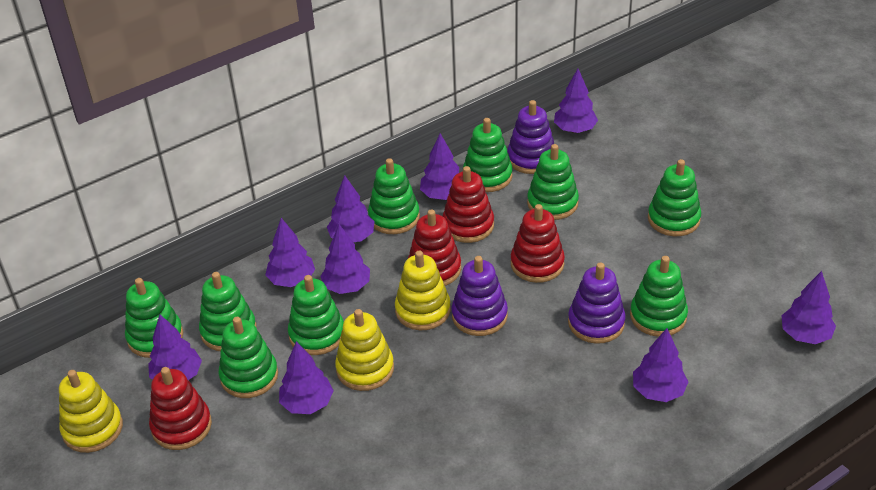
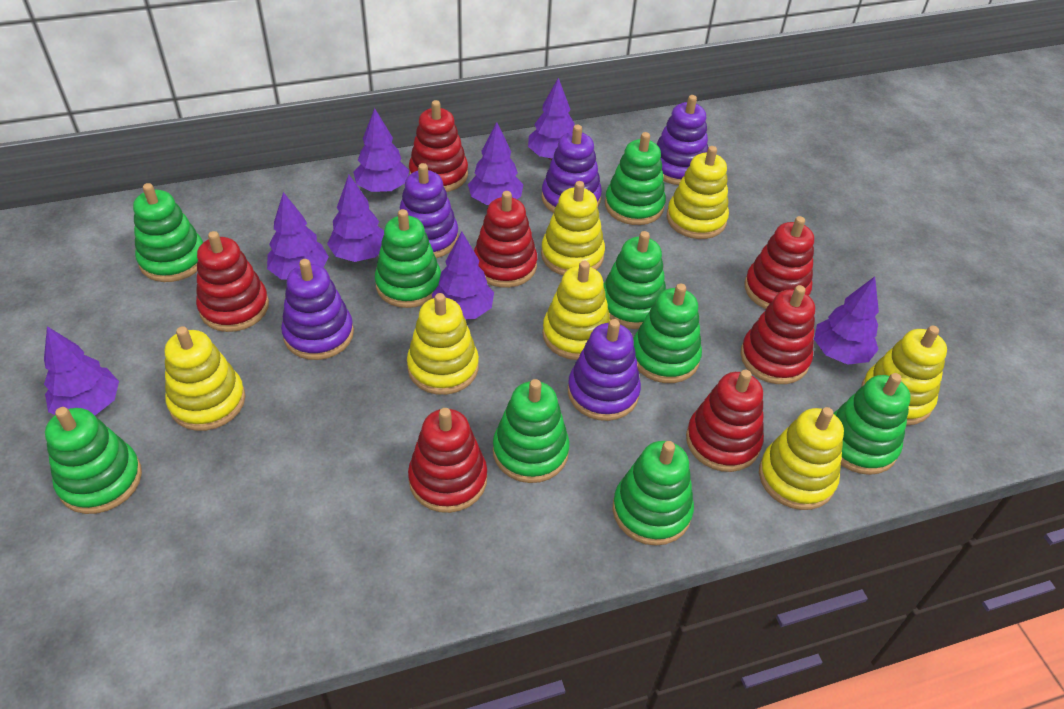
purple stacking toy: 3 -> 5
purple tree: 9 -> 8
red stacking toy: 4 -> 7
yellow stacking toy: 3 -> 7

